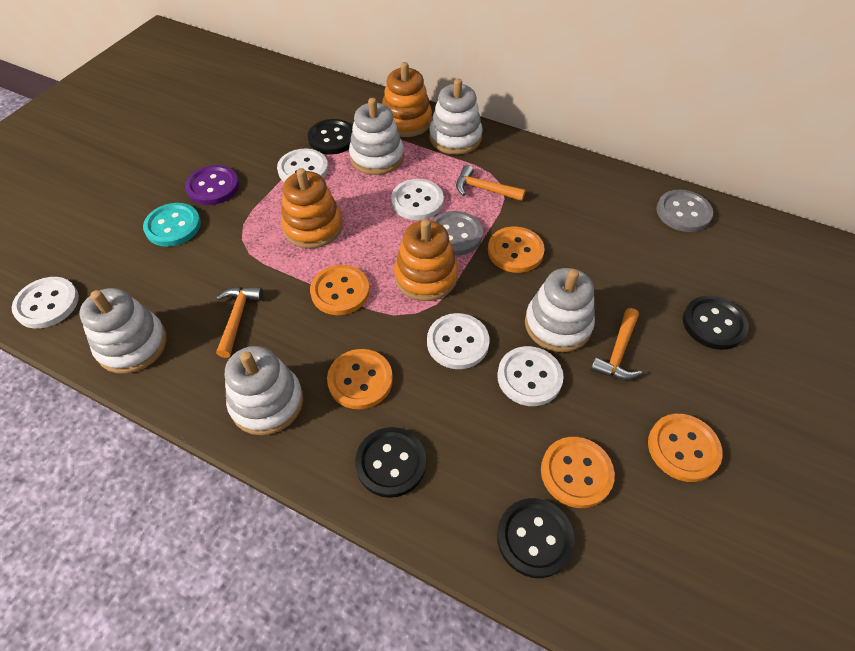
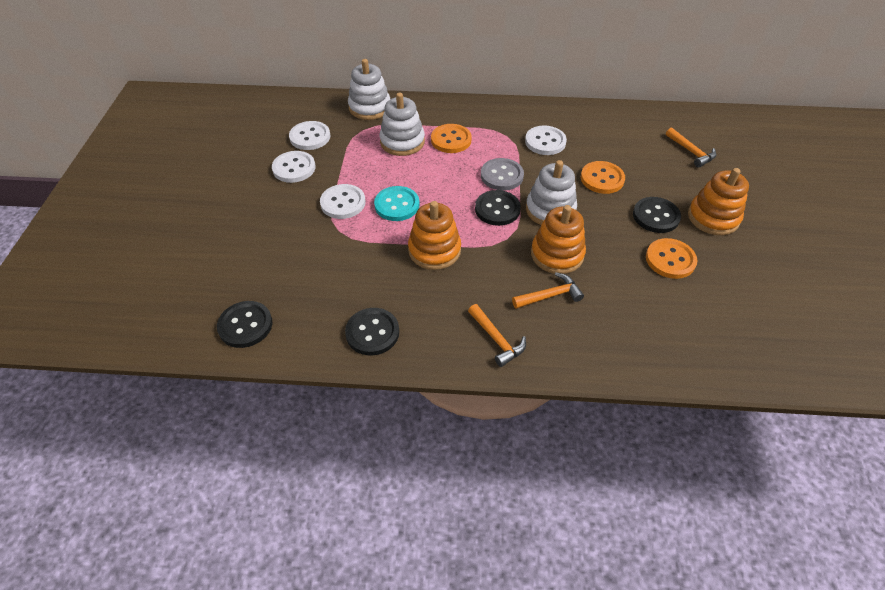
grey button: 2 -> 1
orange button: 5 -> 3
purple button: 1 -> 0
white button: 5 -> 4
white stacking toy: 5 -> 3

